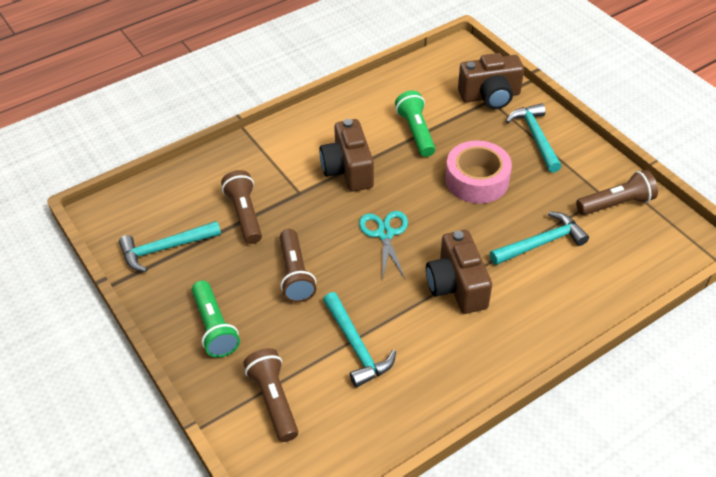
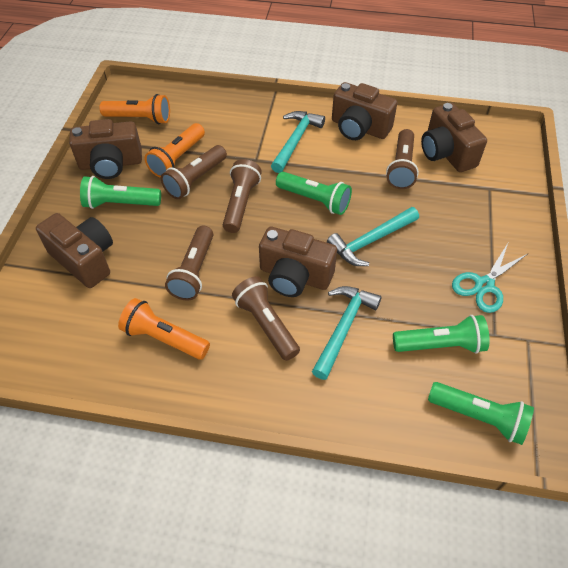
brown camera: 3 -> 5
brown flashlight: 4 -> 5
green flashlight: 2 -> 4
orange flashlight: 0 -> 3
pink tape: 1 -> 0
turquoise hammer: 4 -> 3

